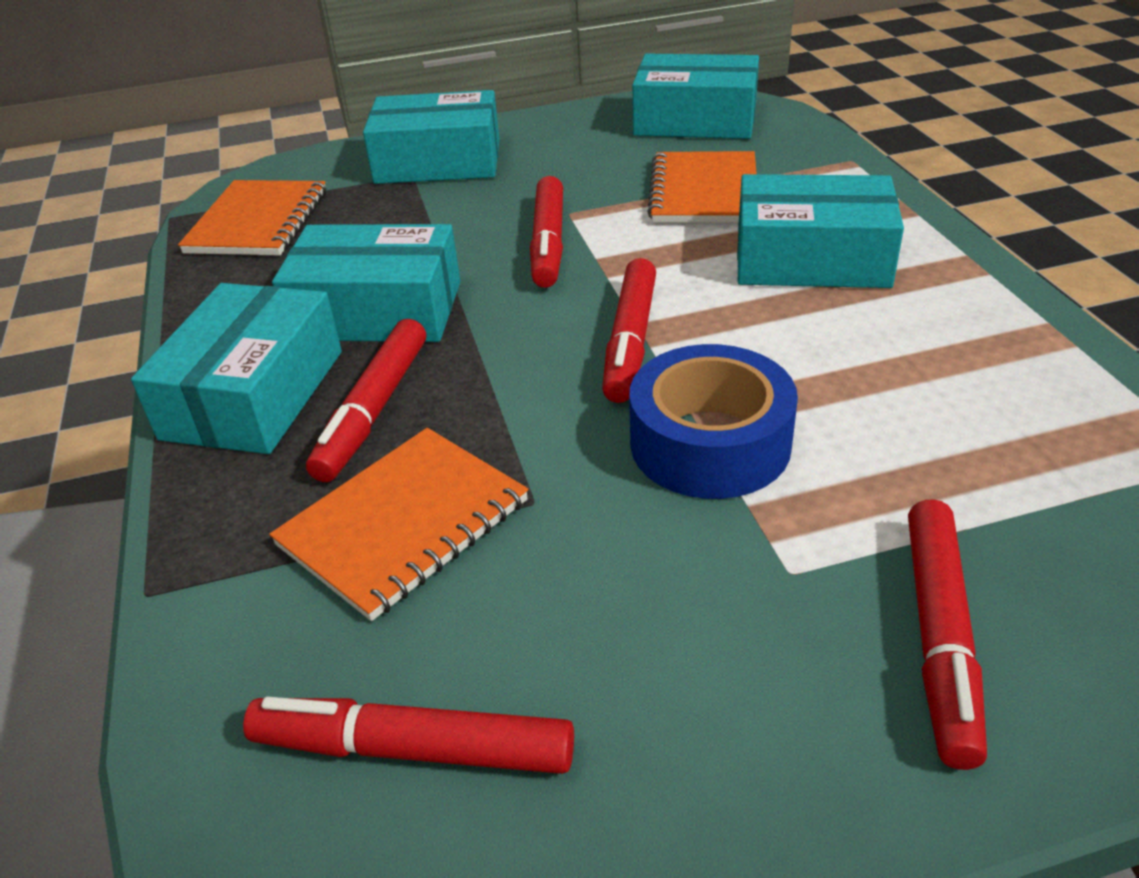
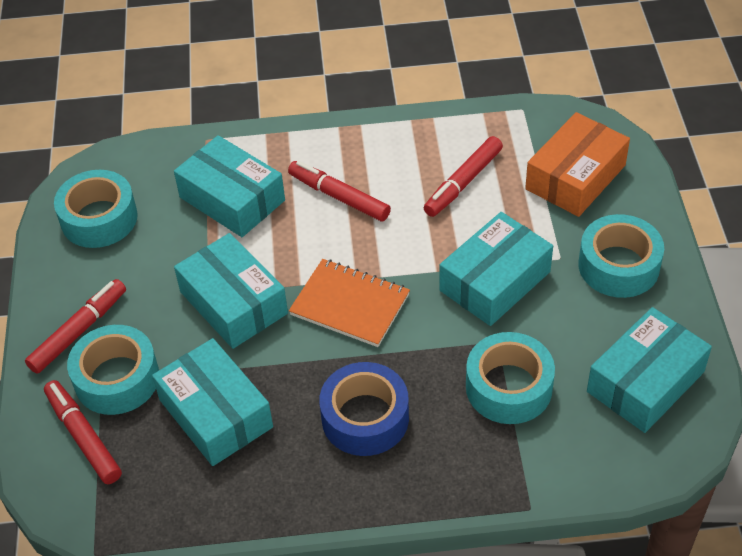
orange box: 0 -> 1
orange notebook: 3 -> 1
red marker: 5 -> 4
turquoise tape: 0 -> 4

